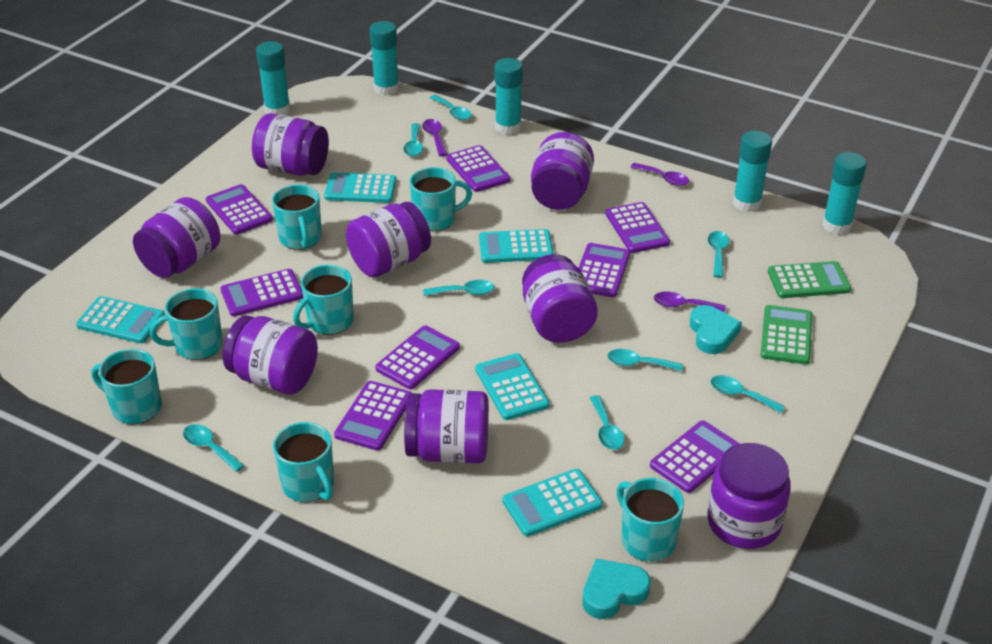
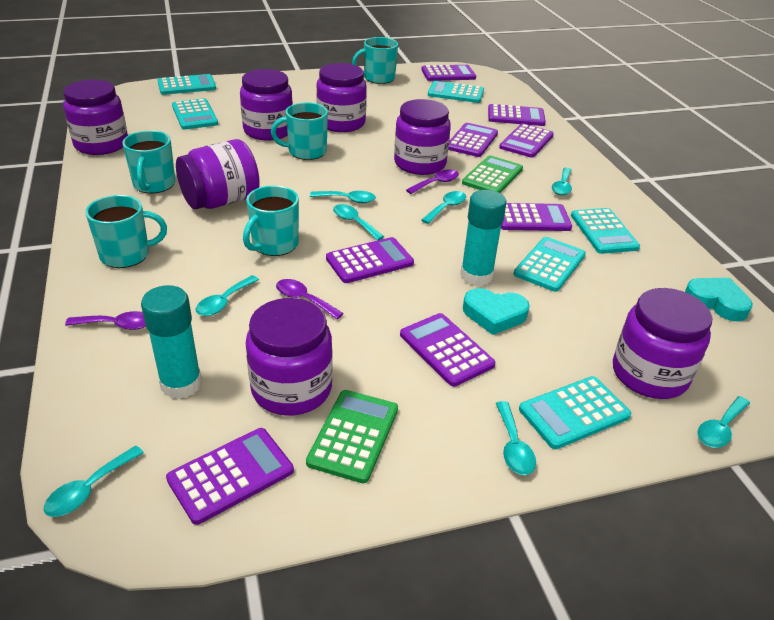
purple jar: 8 -> 7
turquoise calculator: 5 -> 6
turquoise glue stick: 5 -> 2
turquoise mug: 7 -> 5

